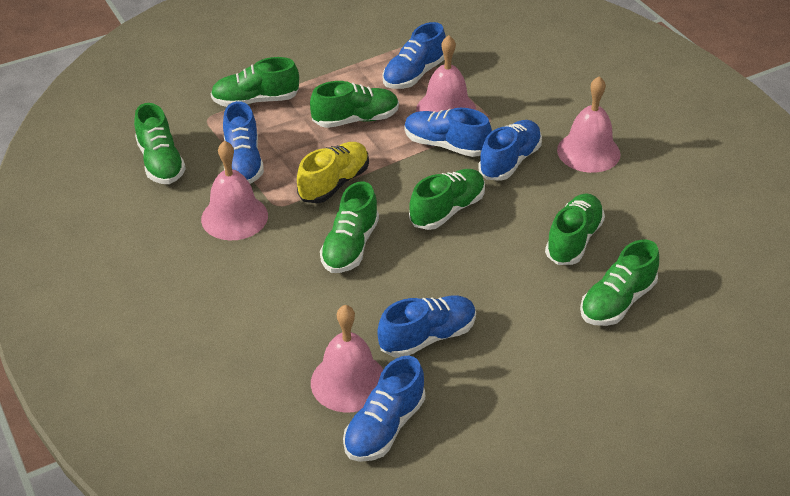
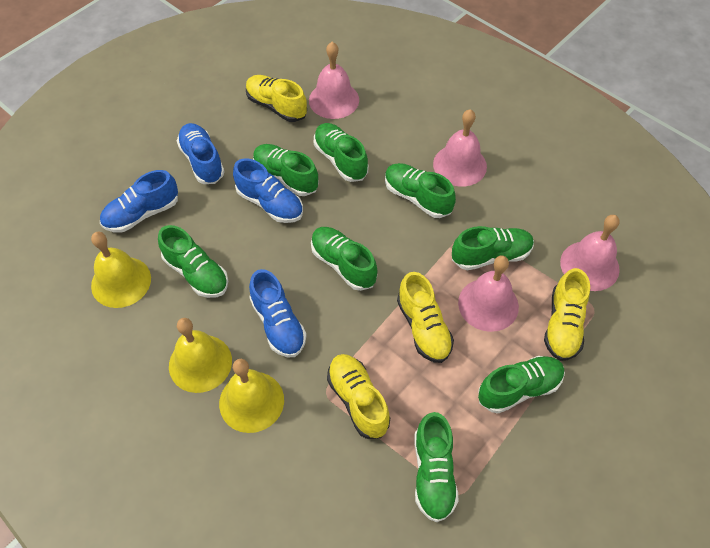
blue shoe: 6 -> 4
green shoe: 7 -> 8
yellow bell: 0 -> 3
yellow shoe: 1 -> 4

